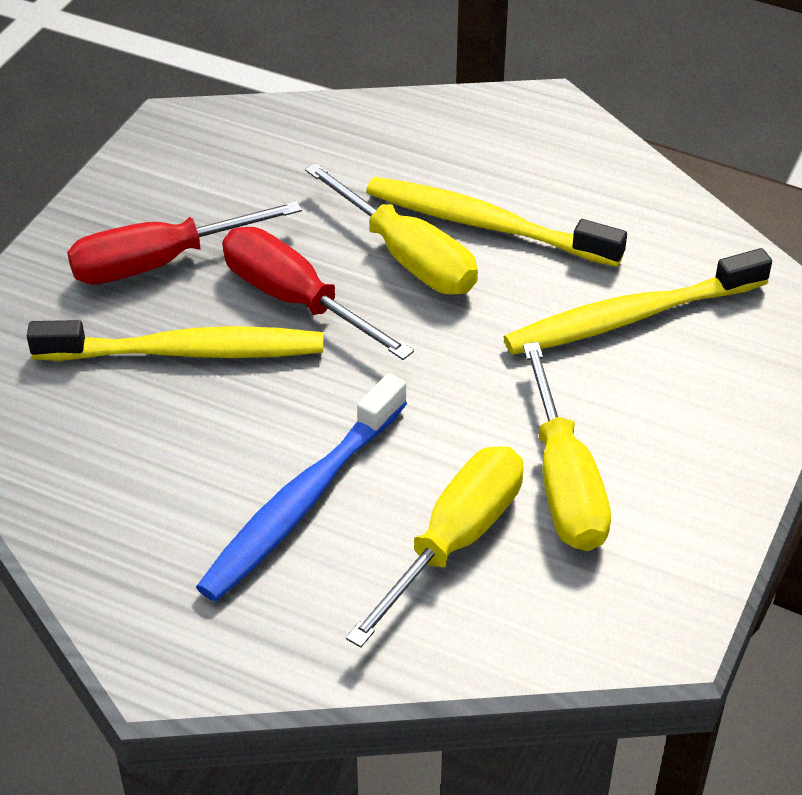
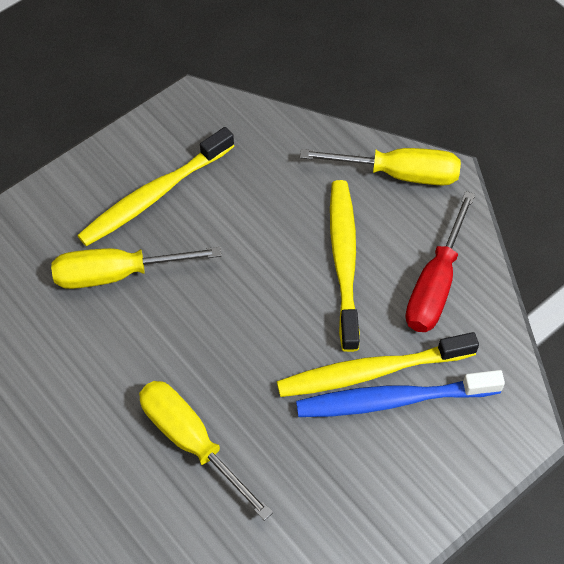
red screwdriver: 2 -> 1

